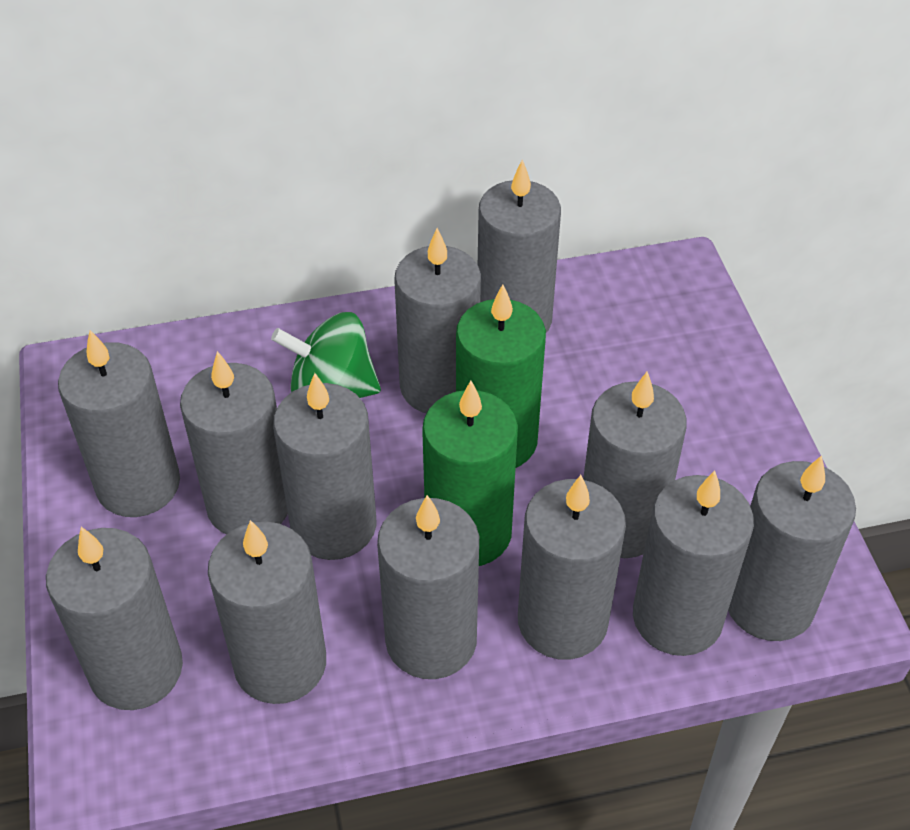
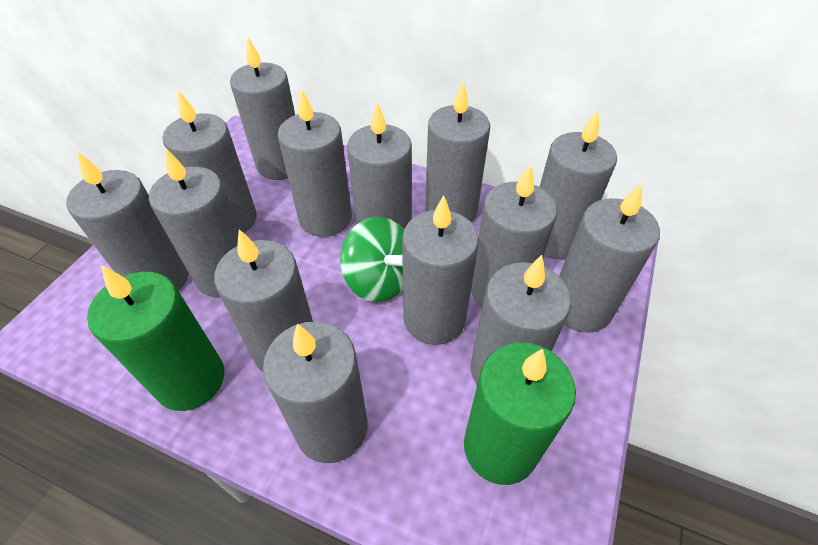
grey candle: 12 -> 14

